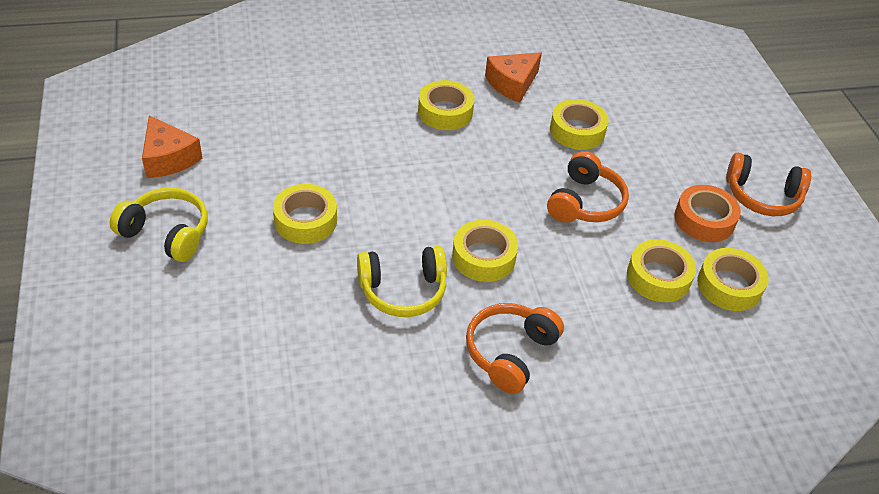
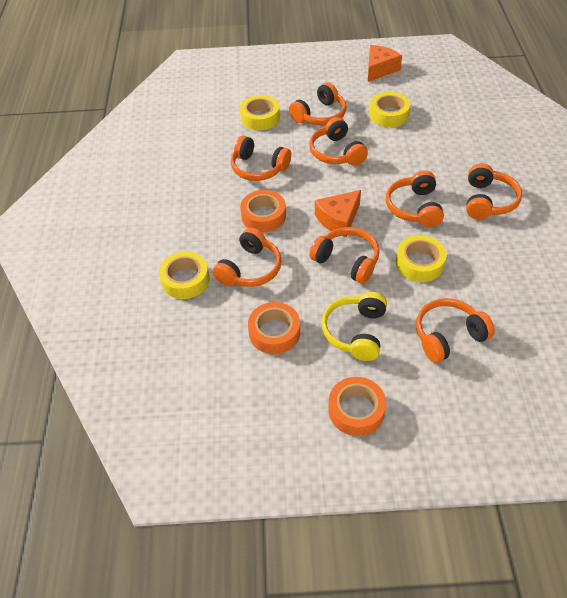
orange headphones: 3 -> 8
orange tape: 1 -> 3
yellow headphones: 2 -> 1
yellow tape: 6 -> 4

